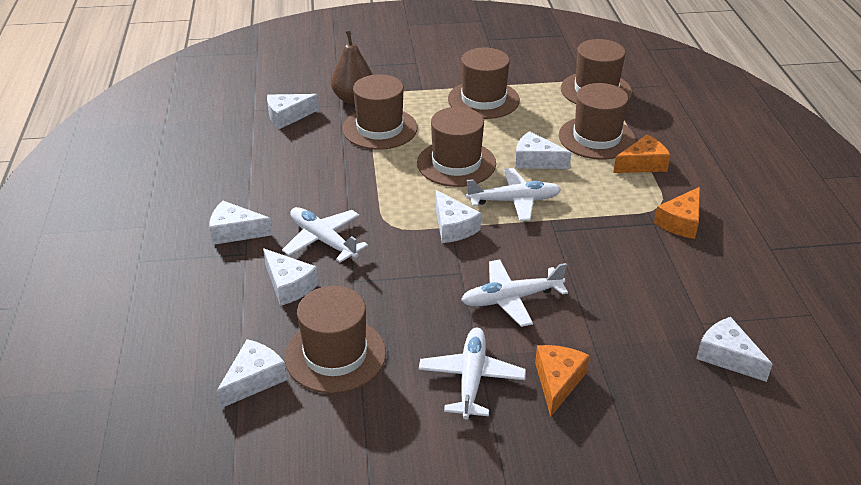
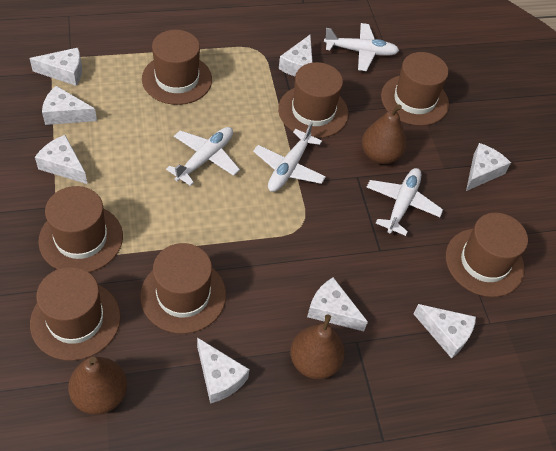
brown hat: 6 -> 7
brown pear: 1 -> 3
orange cheese: 3 -> 0
white cheese: 7 -> 8

